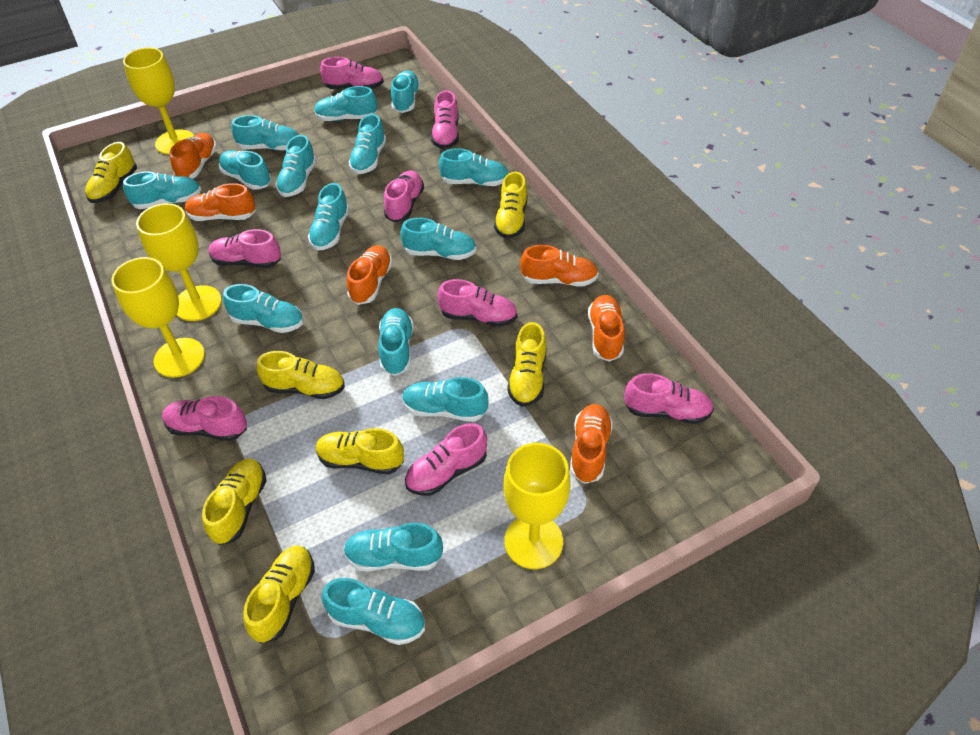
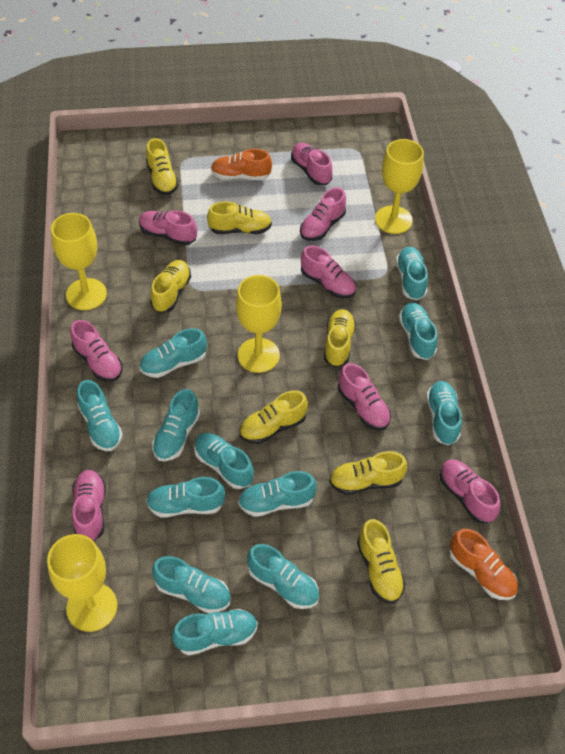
orange shoe: 6 -> 2
turquoise shoe: 15 -> 12

